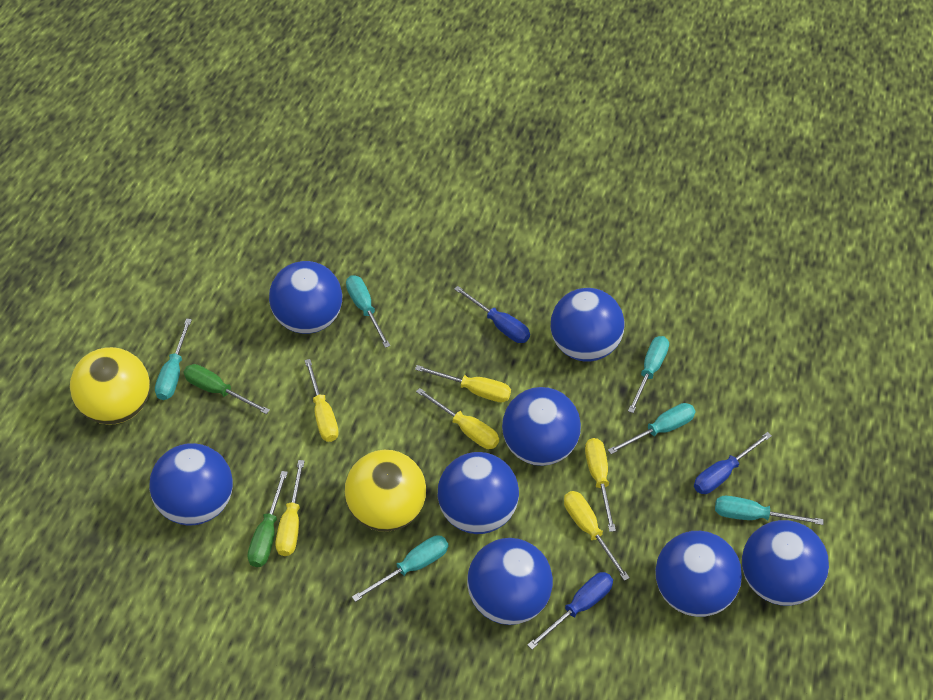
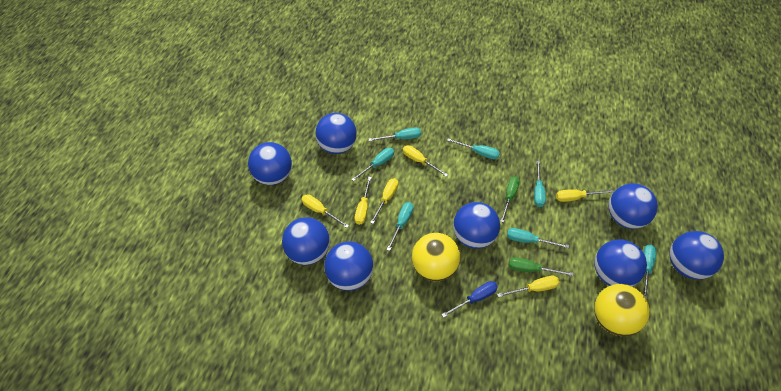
blue screwdriver: 3 -> 1
turquoise screwdriver: 6 -> 7

